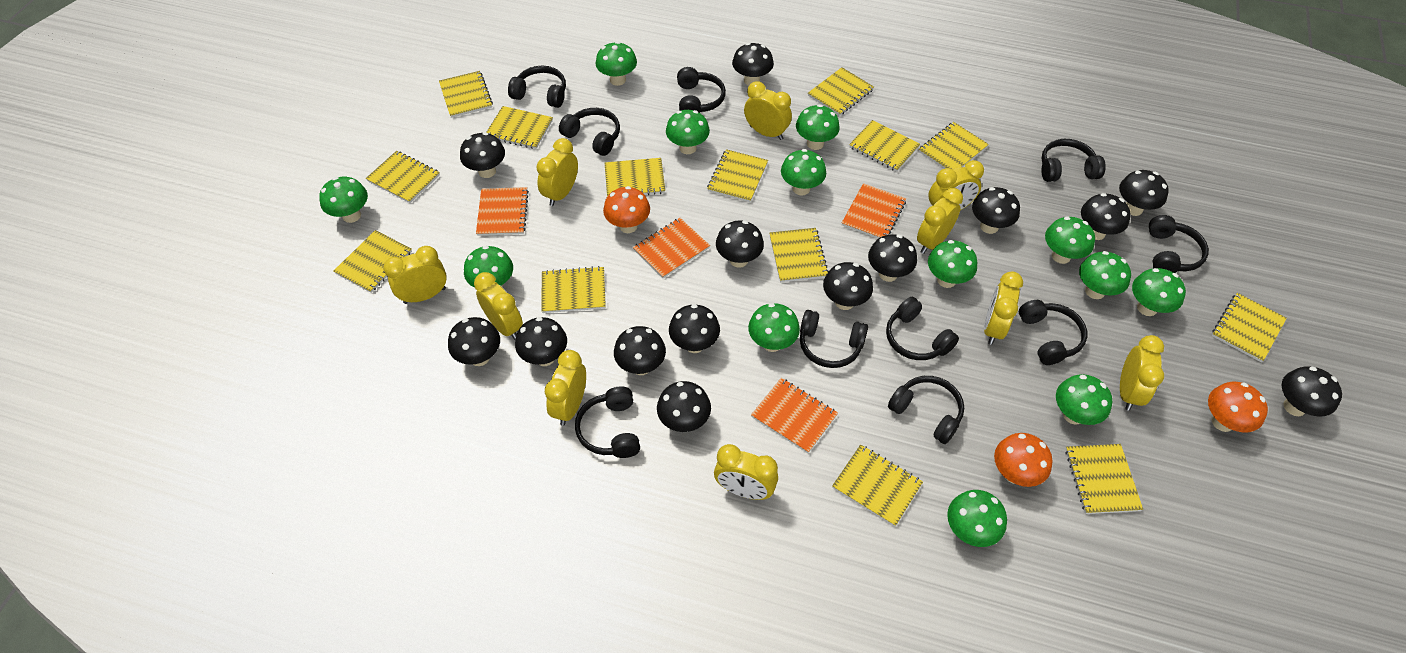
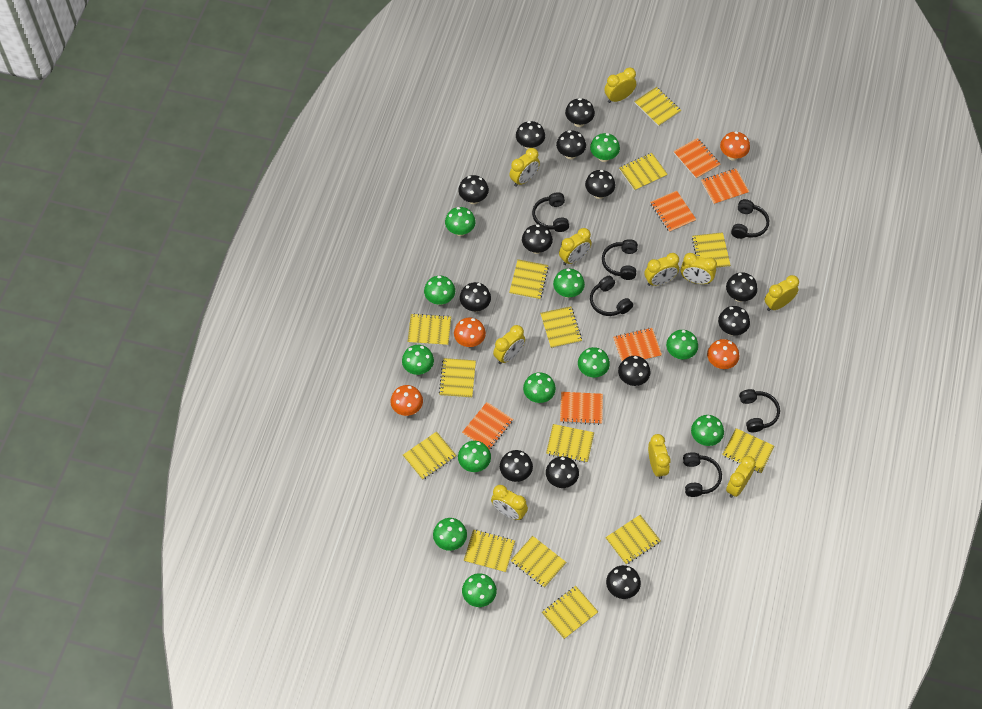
black headphones: 10 -> 6
black mushroom: 14 -> 13
green mushroom: 13 -> 12
orange mushroom: 3 -> 4
orange notebook: 4 -> 6

